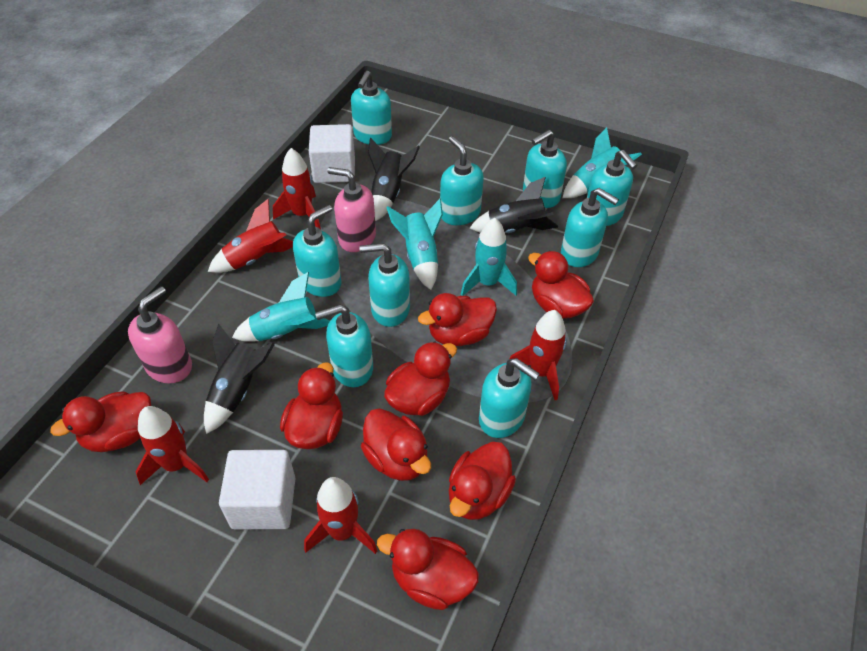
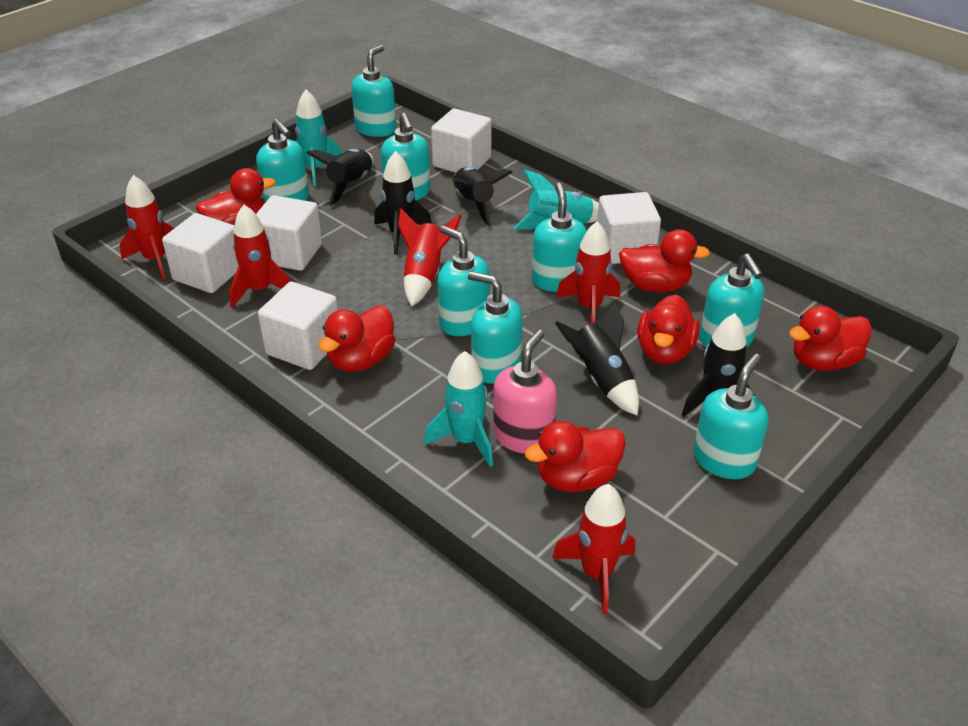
black rocket: 3 -> 5
pink soap dispenser: 2 -> 1
red duck: 8 -> 6
turquoise rocket: 4 -> 3
turquoise soap dispenser: 9 -> 8
white cube: 2 -> 5

